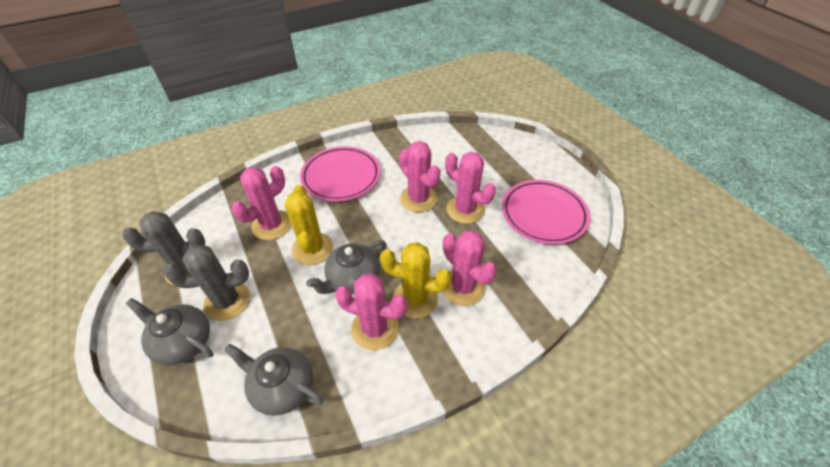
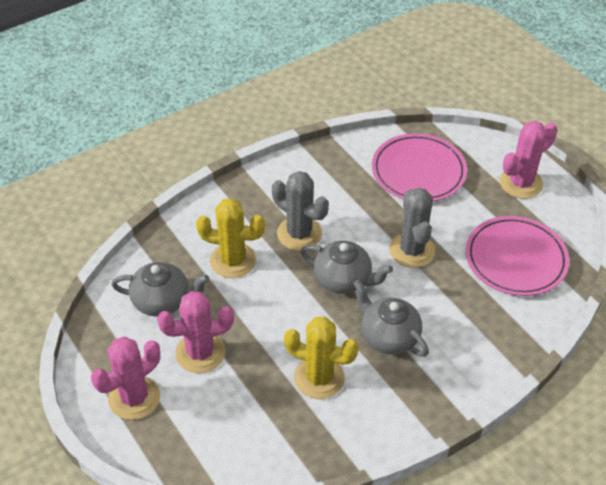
pink cactus: 5 -> 3

